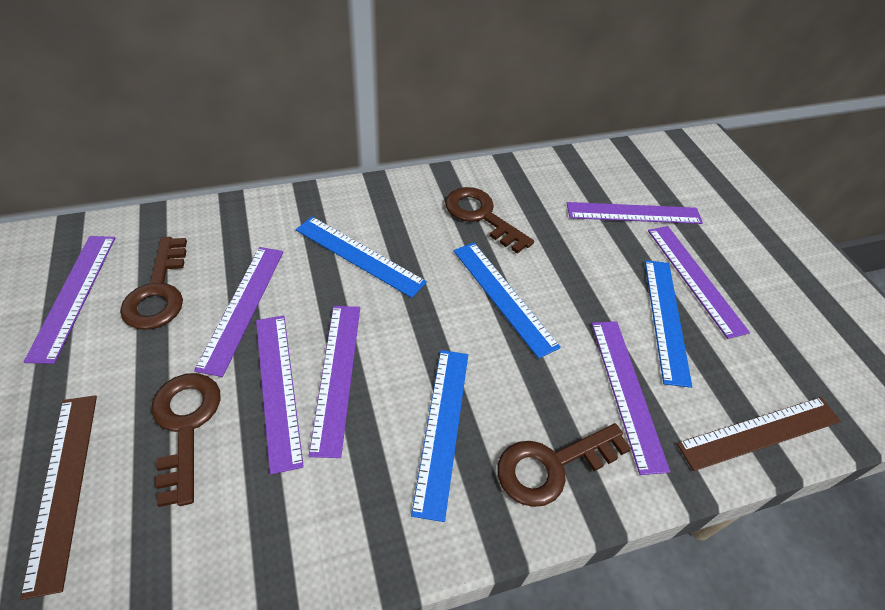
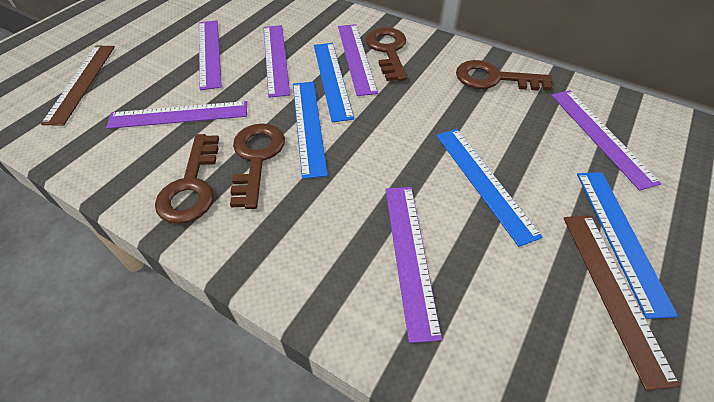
purple ruler: 7 -> 6

